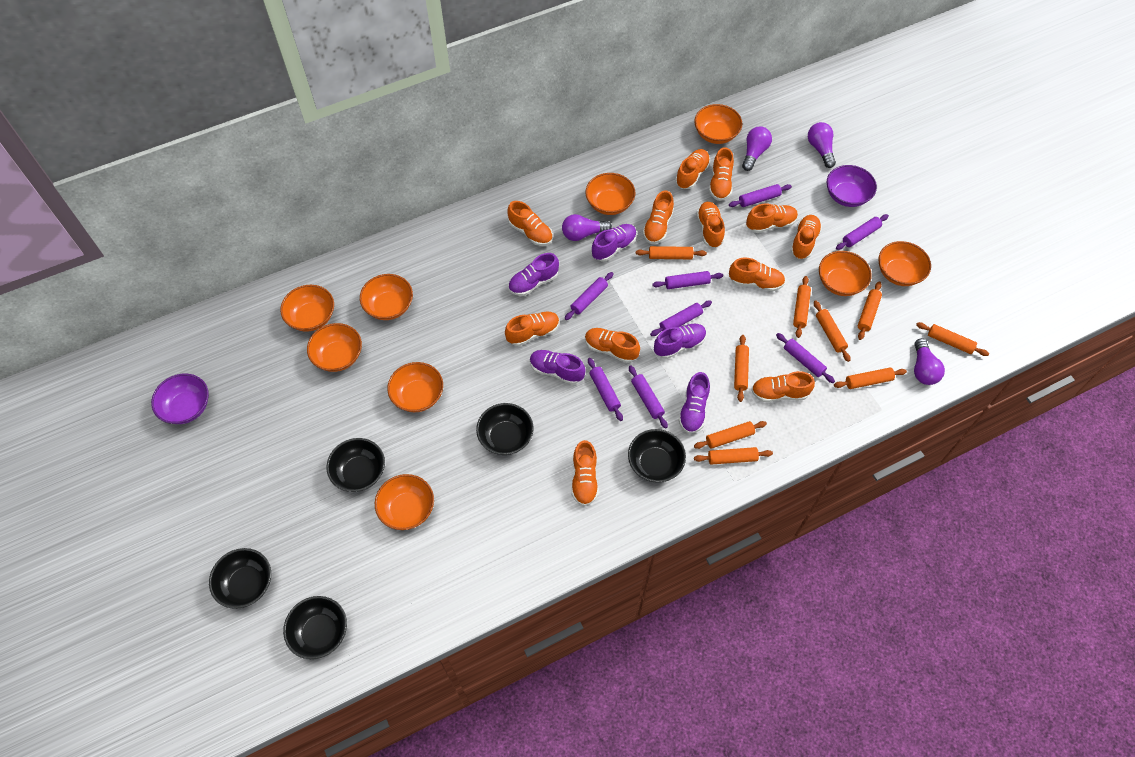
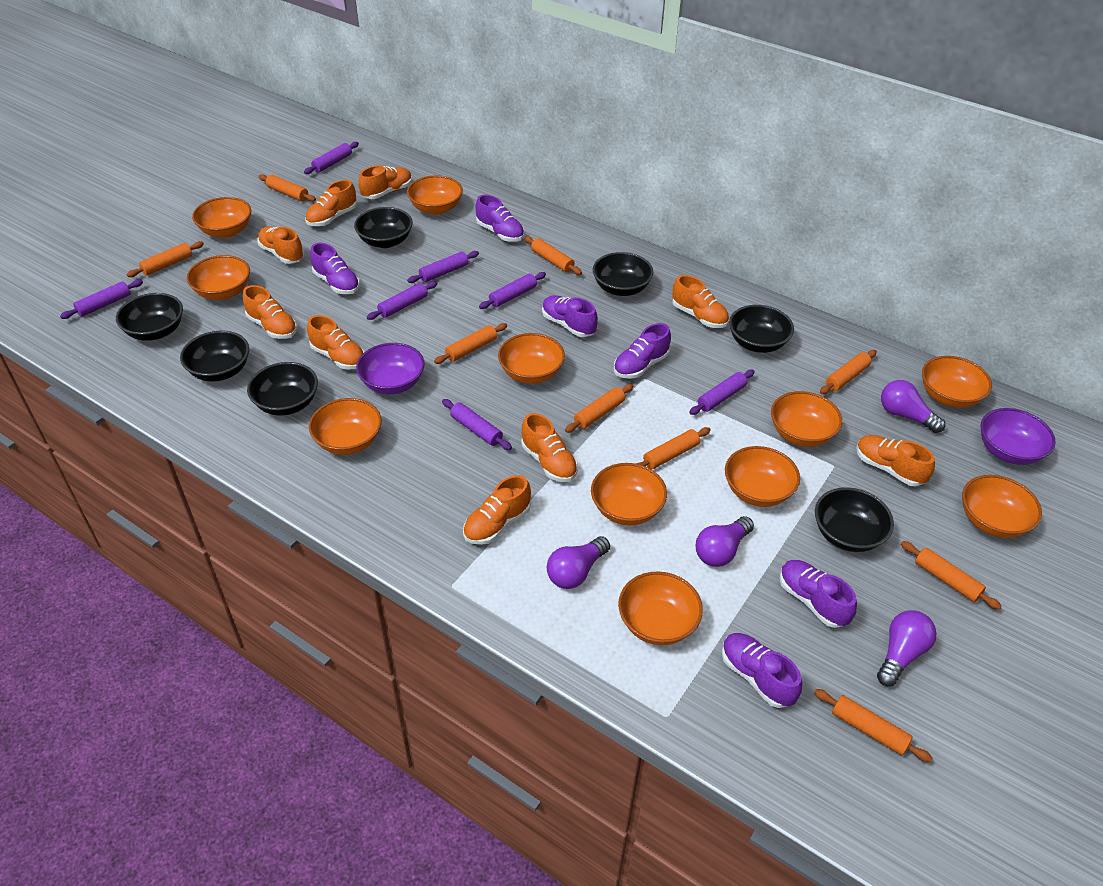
black bowl: 5 -> 7
orange bowl: 9 -> 11
orange shoe: 12 -> 9
purple rolling pin: 8 -> 7
purple shoe: 5 -> 6

